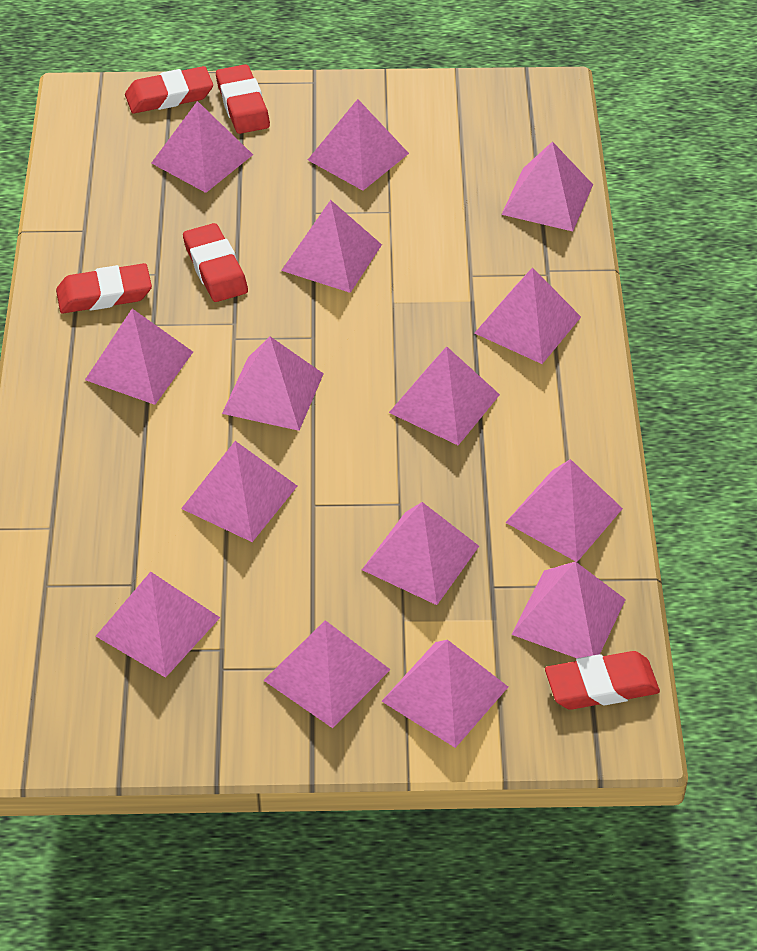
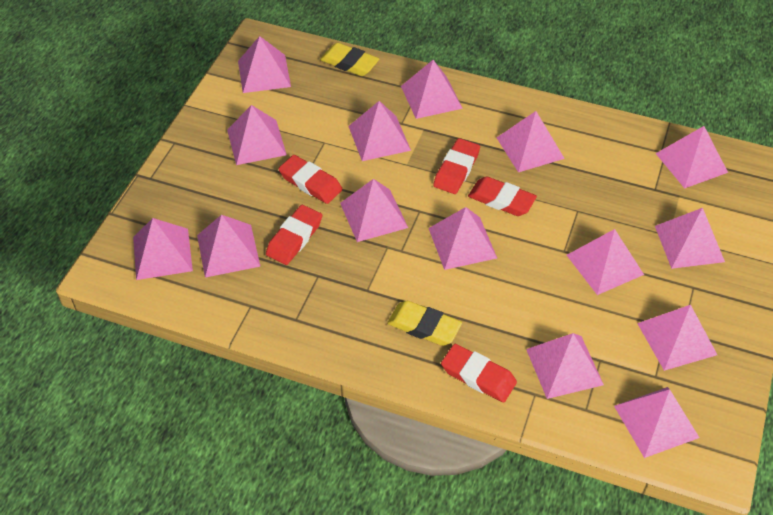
yellow eraser: 0 -> 2

